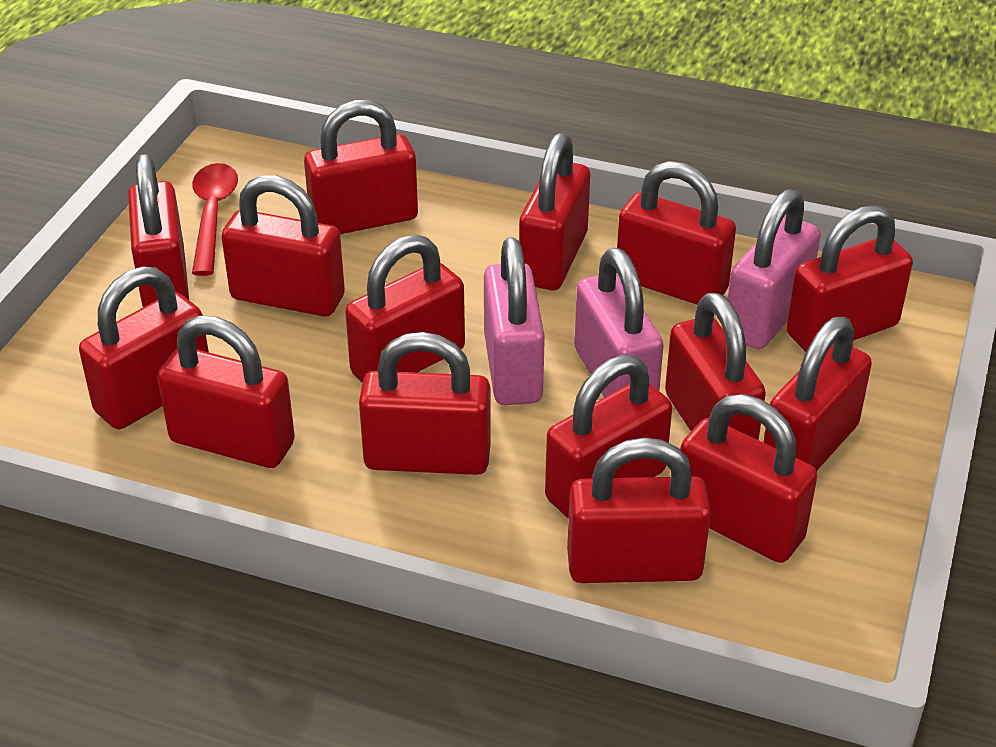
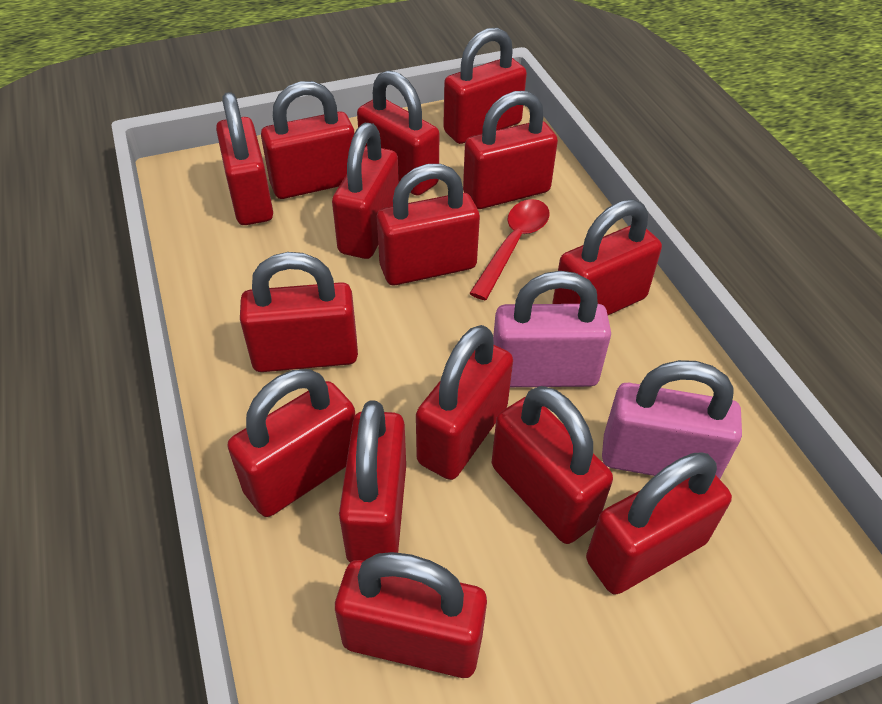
pink padlock: 3 -> 2

